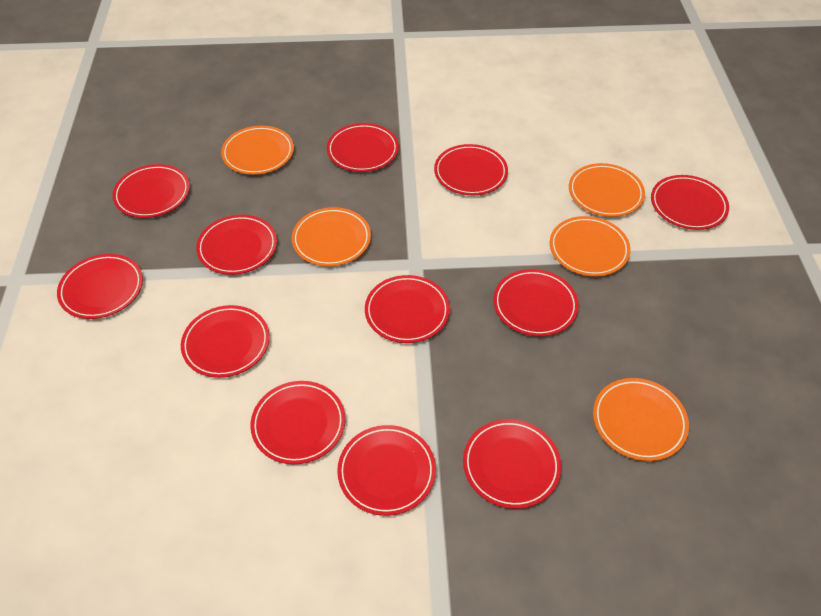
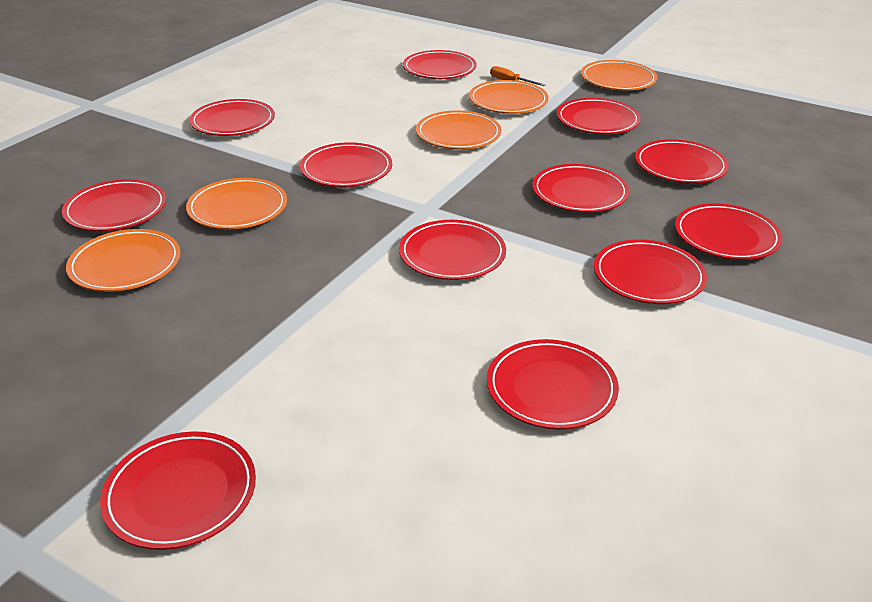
orange screwdriver: 0 -> 1

